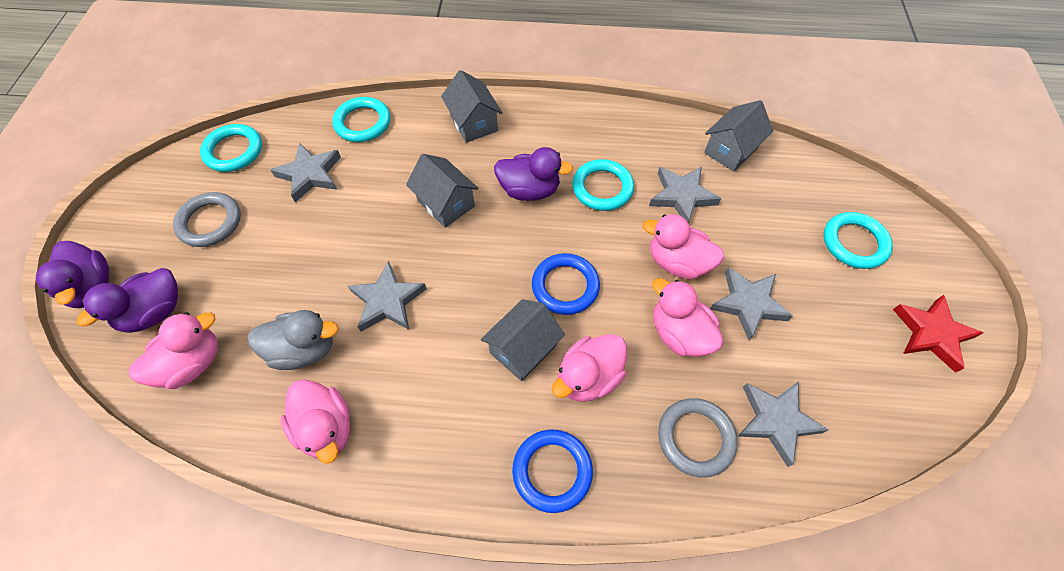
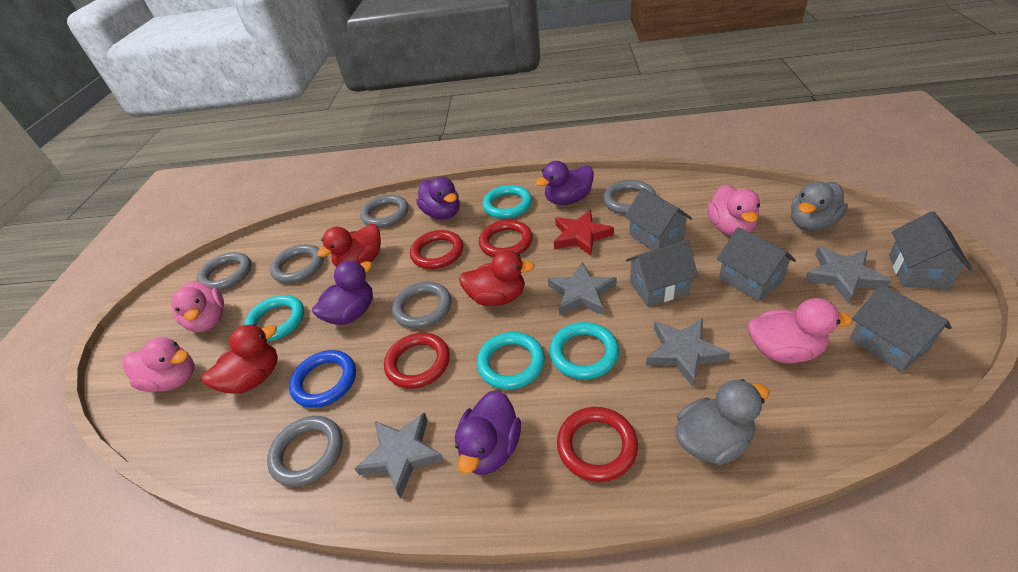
blue ring: 2 -> 1
grey duck: 1 -> 2
grey house: 4 -> 5
grey ring: 2 -> 6
grey star: 5 -> 4
pink duck: 5 -> 4
purple duck: 3 -> 4
red duck: 0 -> 3
red ring: 0 -> 4

